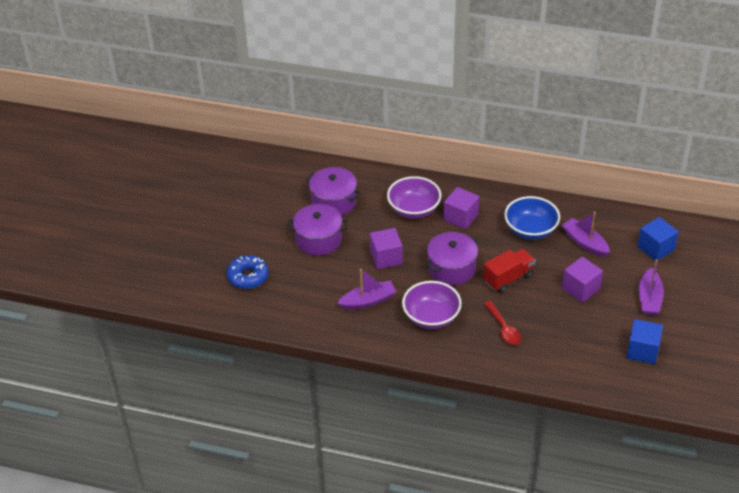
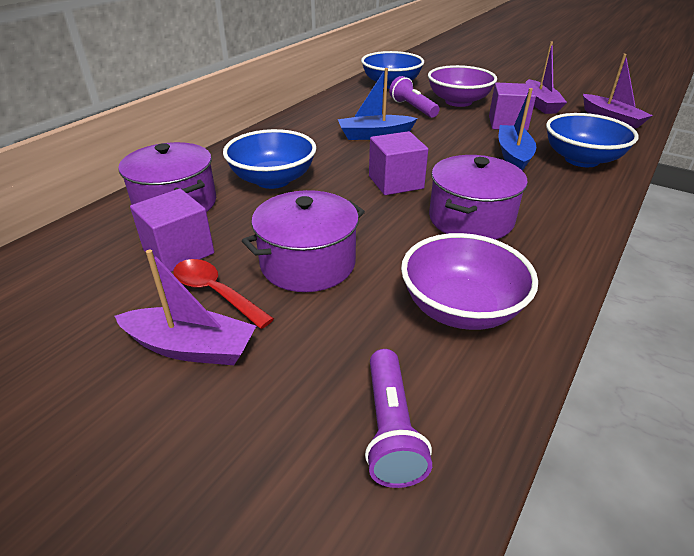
blue boat: 0 -> 2
blue bowl: 1 -> 3
blue cube: 2 -> 0
blue donut: 1 -> 0
purple flashlight: 0 -> 2
red truck: 1 -> 0

